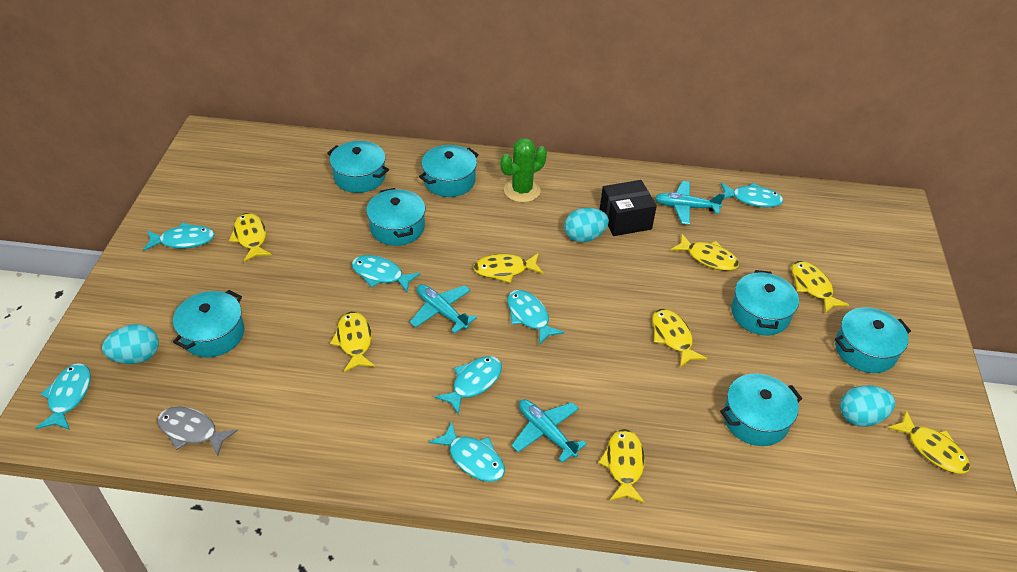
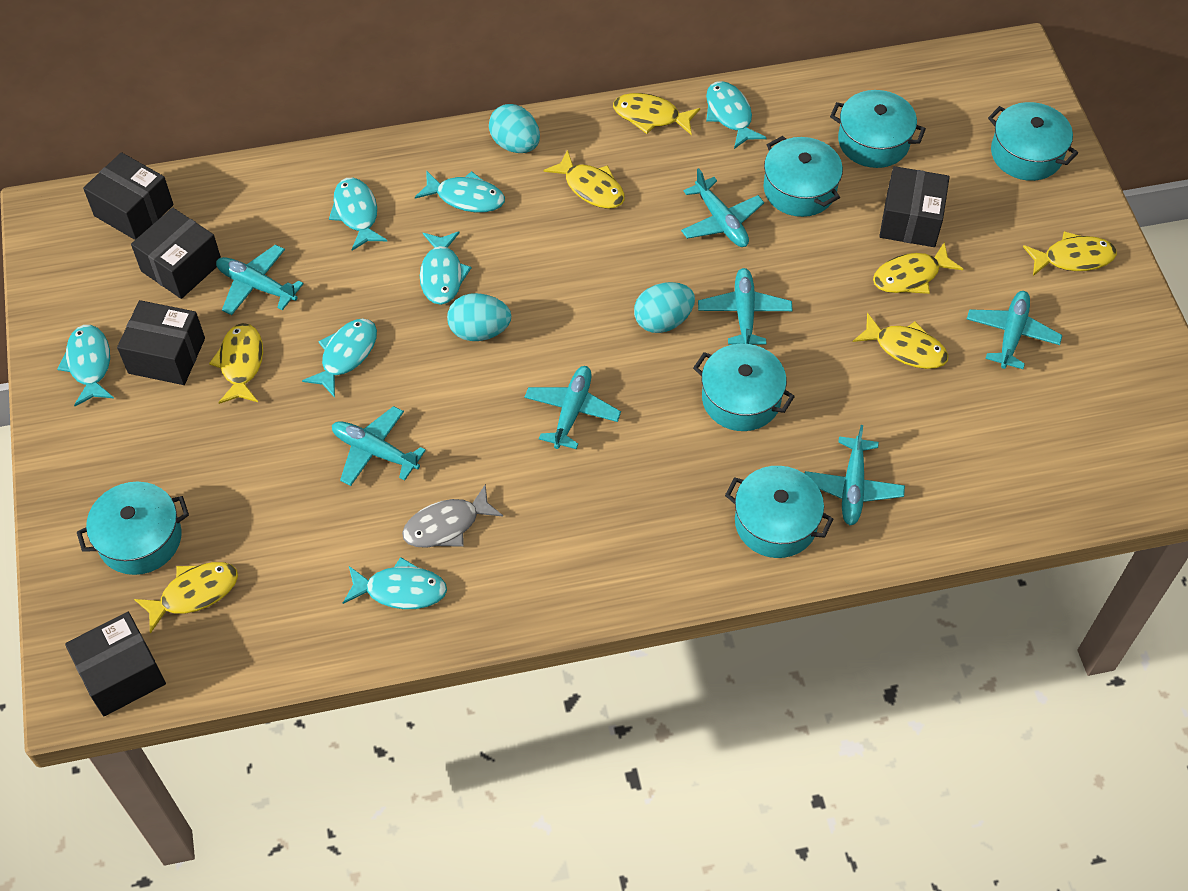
black box: 1 -> 5
green cactus: 1 -> 0
turquoise plane: 3 -> 7
turquoise pot: 7 -> 6
yellow fish: 8 -> 7

